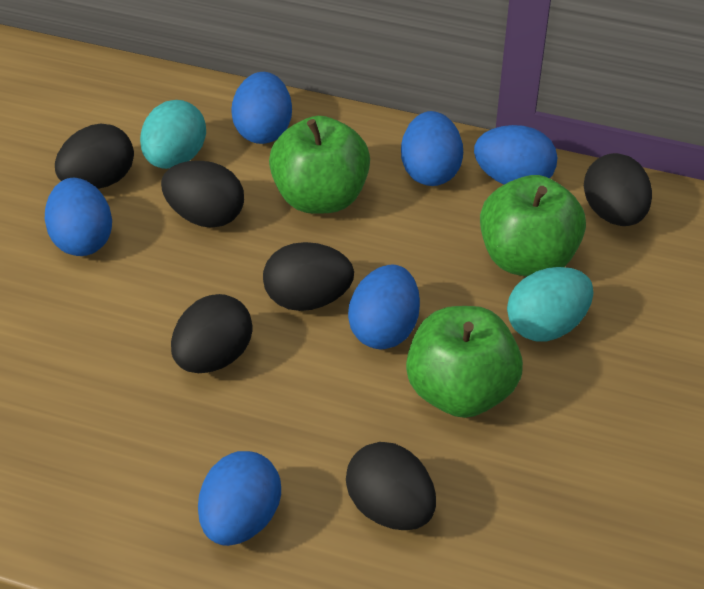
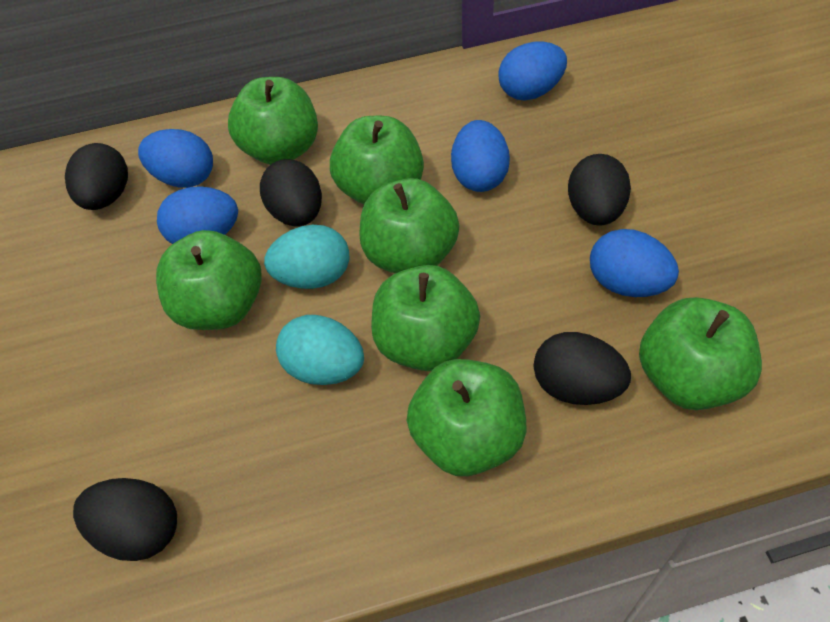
black egg: 6 -> 5
blue egg: 6 -> 5
green apple: 3 -> 7

